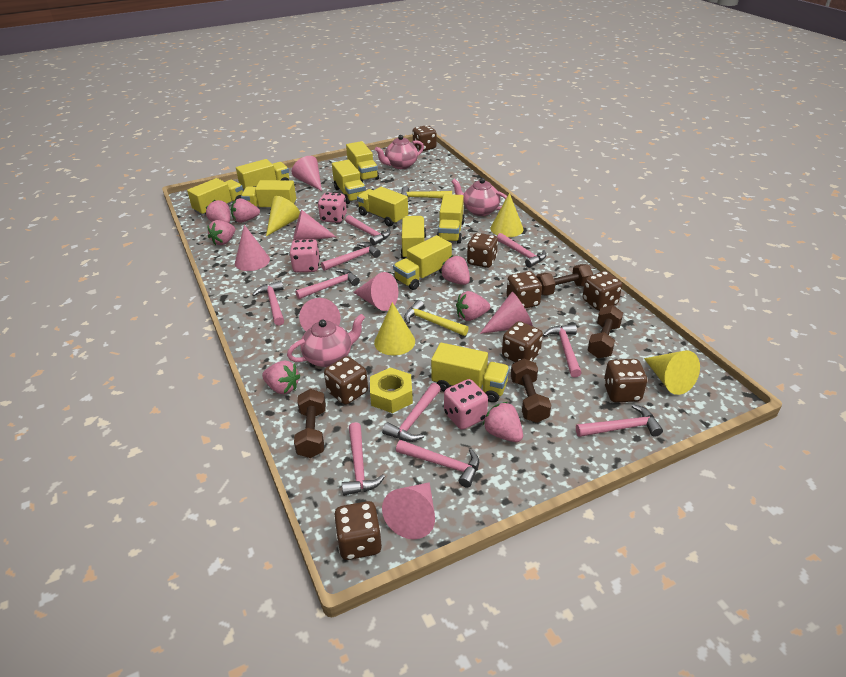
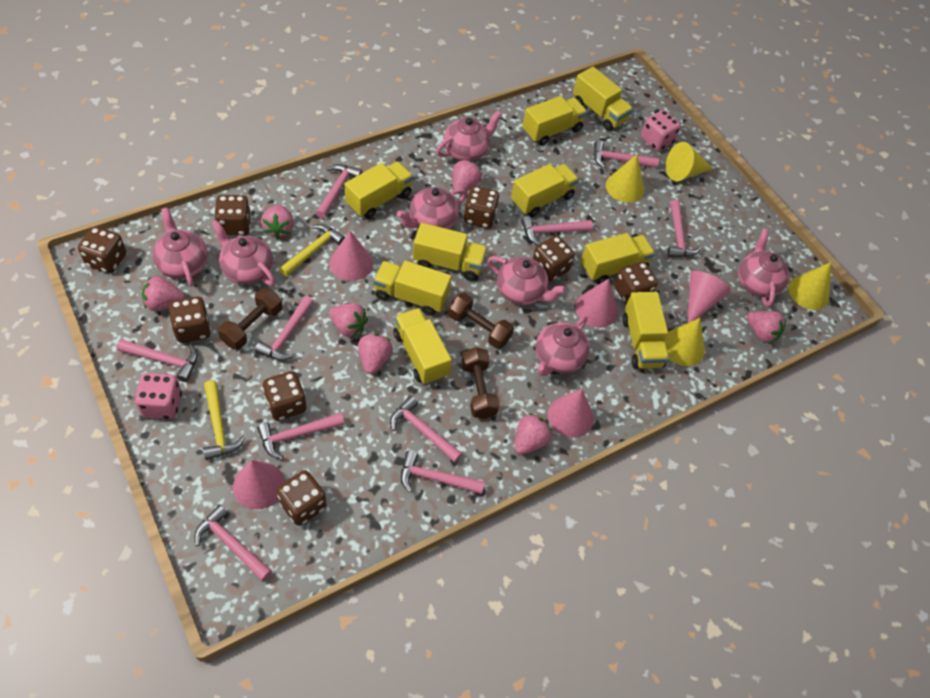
brown dumbbell: 4 -> 3
pink cone: 7 -> 5
pink dice: 3 -> 2
pink teapot: 3 -> 7
yellow nut: 1 -> 0
yellow truck: 10 -> 9

